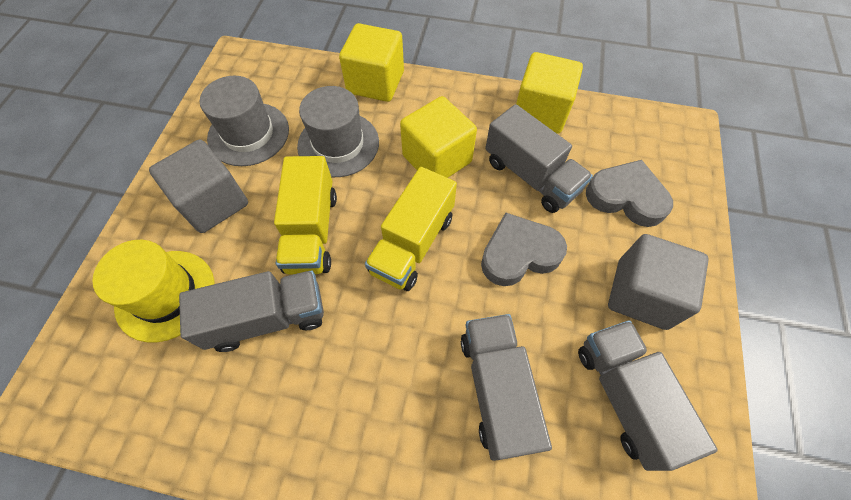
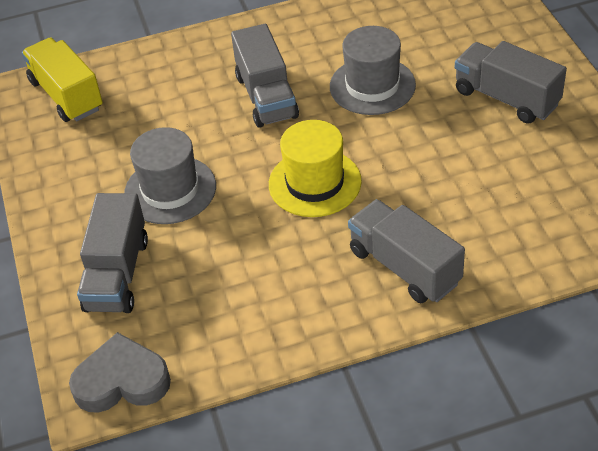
grey cube: 2 -> 0
grey heart: 2 -> 1
yellow cube: 3 -> 0
yellow truck: 2 -> 1

